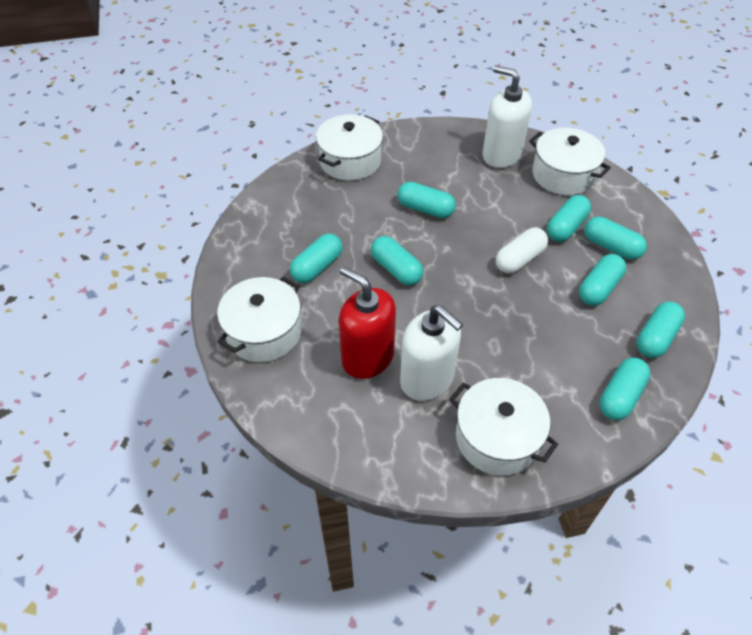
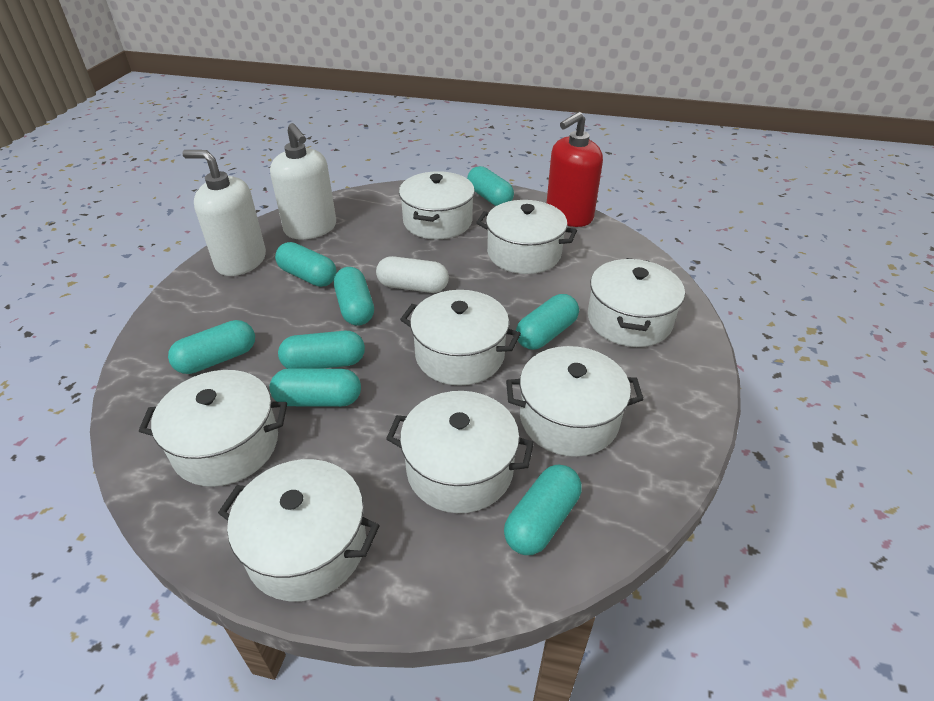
white pot: 4 -> 8

